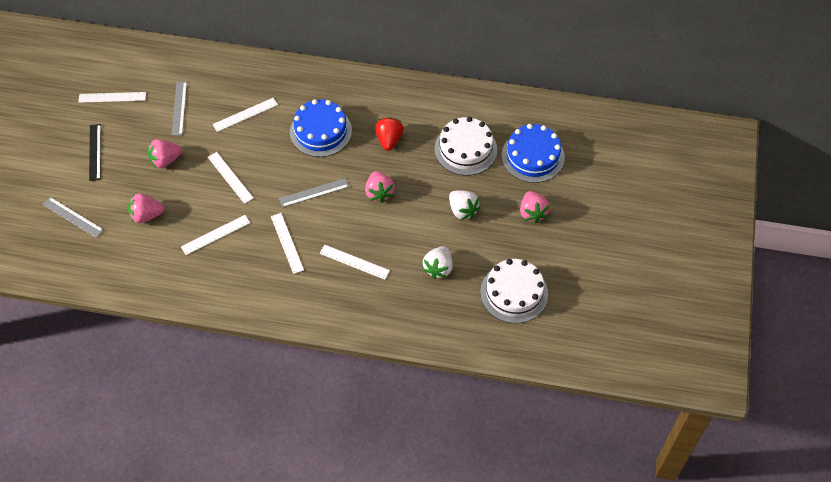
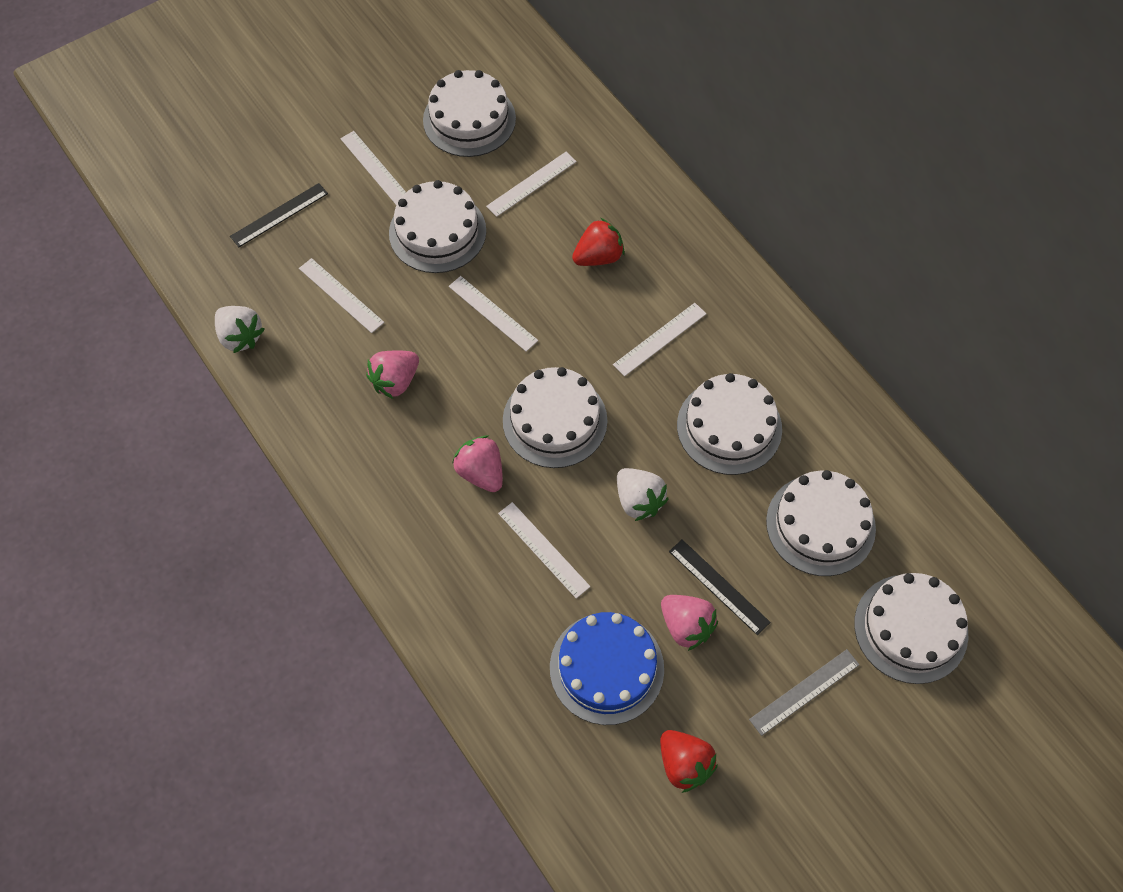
black ruler: 1 -> 2
blue cake: 2 -> 1
grey ruler: 3 -> 1
pink strawberry: 4 -> 3
red strawberry: 1 -> 2
white cake: 2 -> 6

